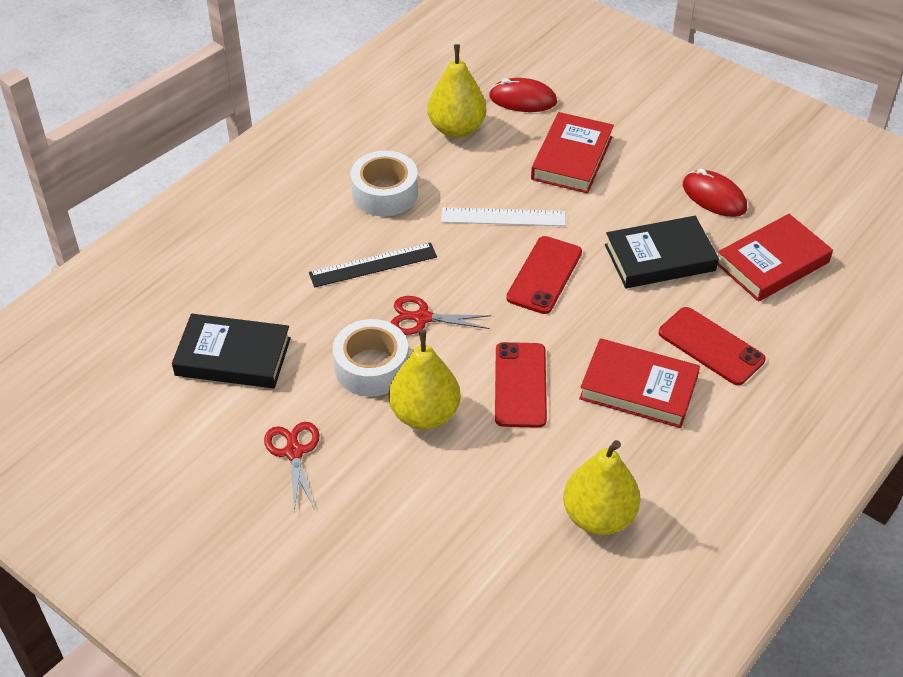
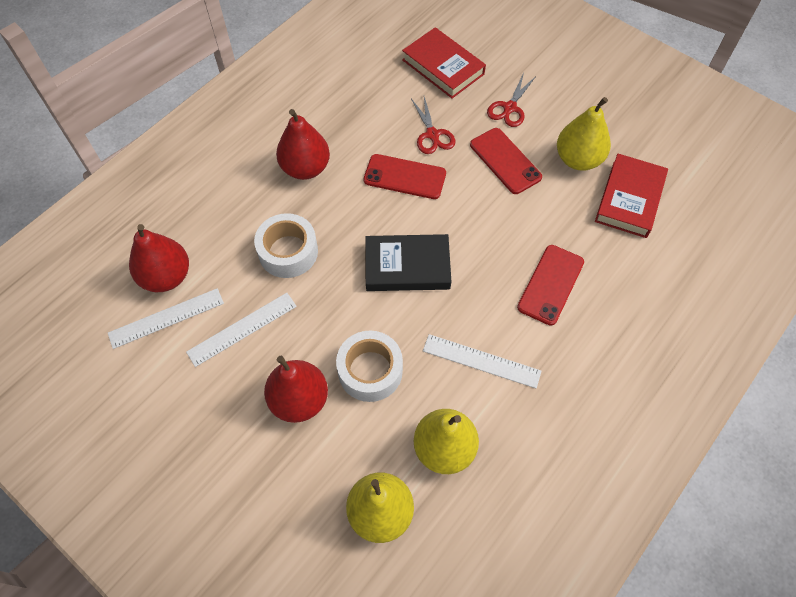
black book: 2 -> 1
black ruler: 1 -> 0
red book: 3 -> 2
red mouse: 2 -> 0
red pear: 0 -> 3
white ruler: 1 -> 3

